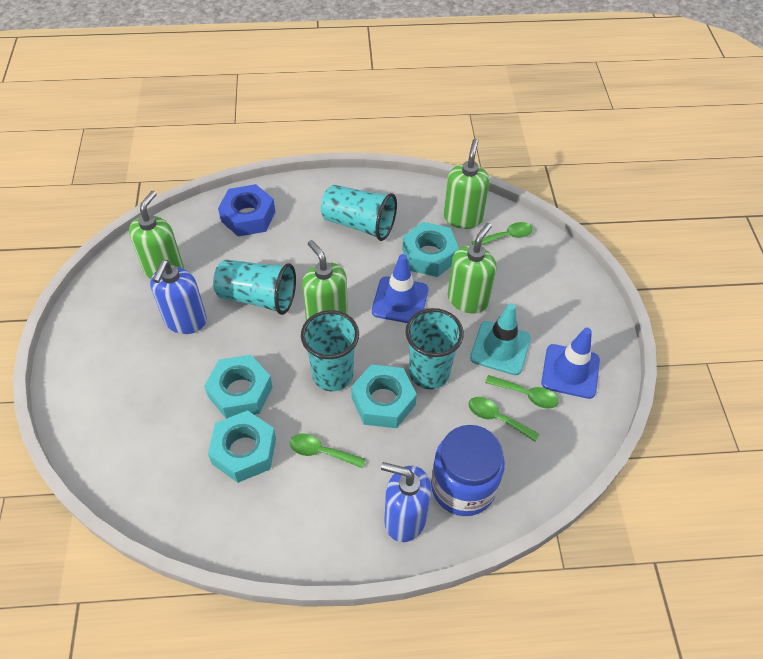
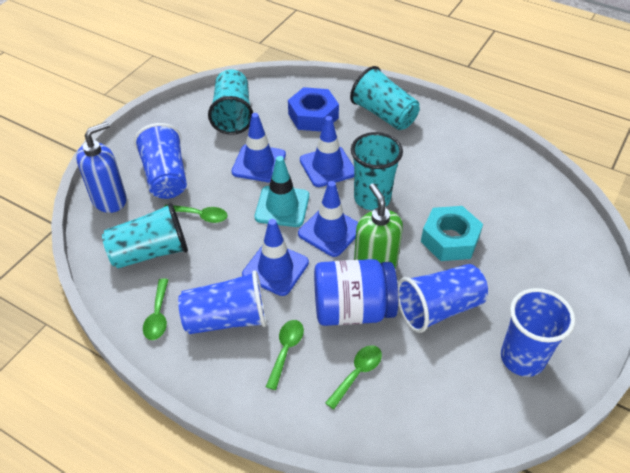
blue cup: 0 -> 4
blue soap dispenser: 2 -> 1
blue traffic cone: 2 -> 4
green soap dispenser: 4 -> 1
turquoise nut: 4 -> 1

